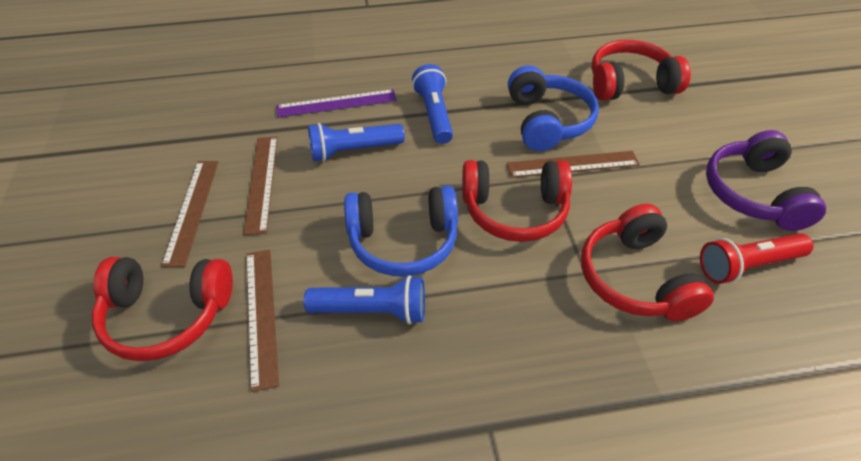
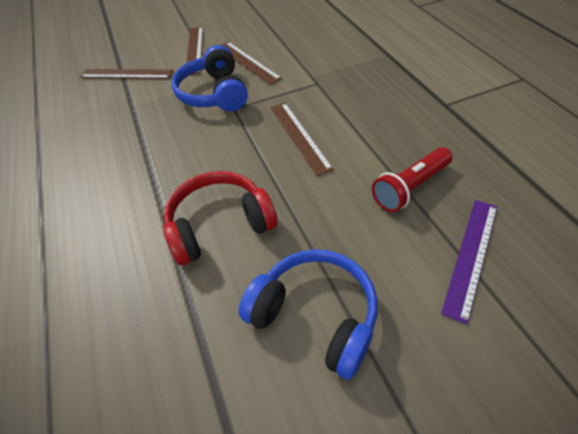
blue flashlight: 3 -> 0
purple headphones: 1 -> 0
red headphones: 4 -> 1

